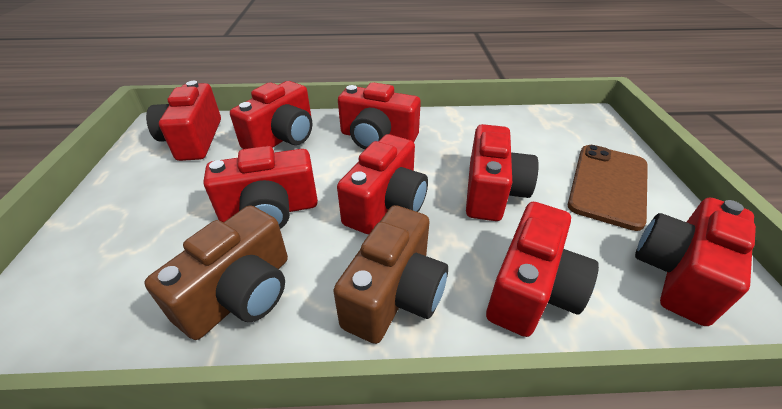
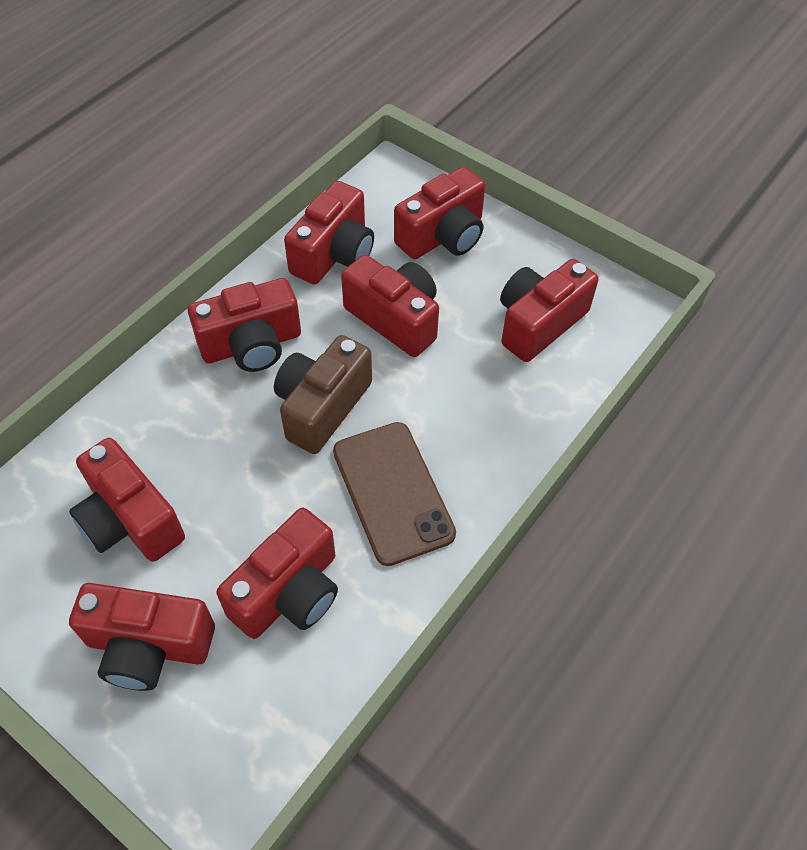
brown camera: 2 -> 1

